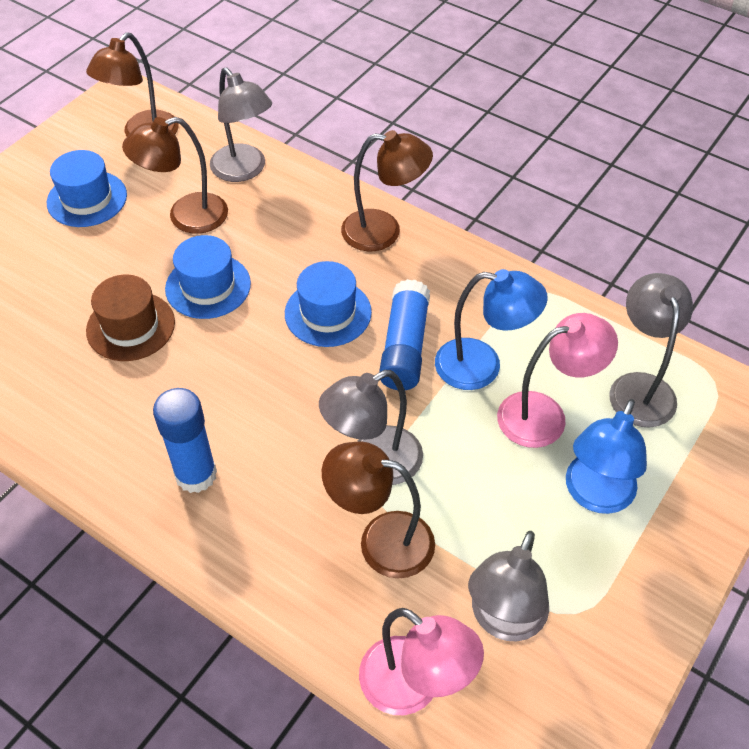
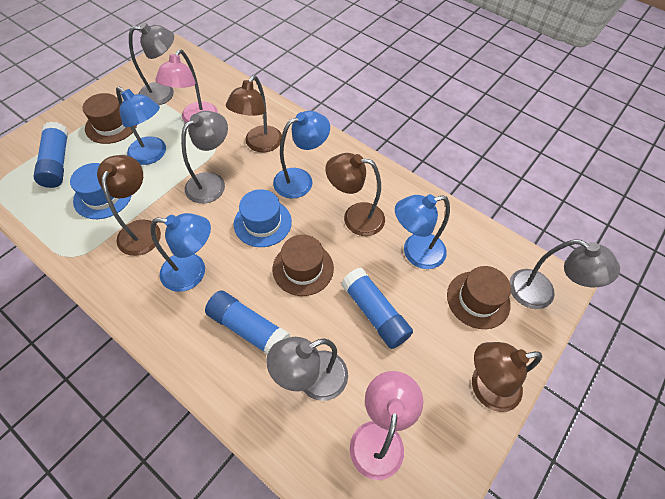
blue glue stick: 2 -> 3
blue hat: 3 -> 2
blue lamp: 2 -> 4
brown hat: 1 -> 3

